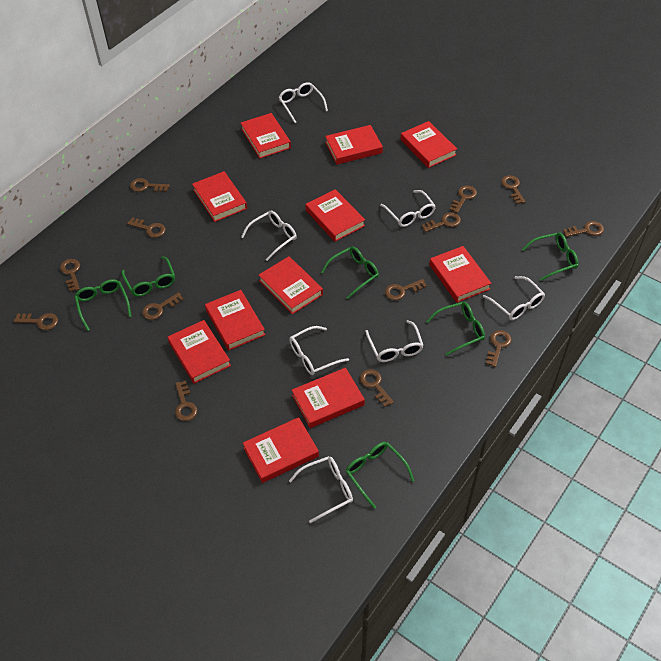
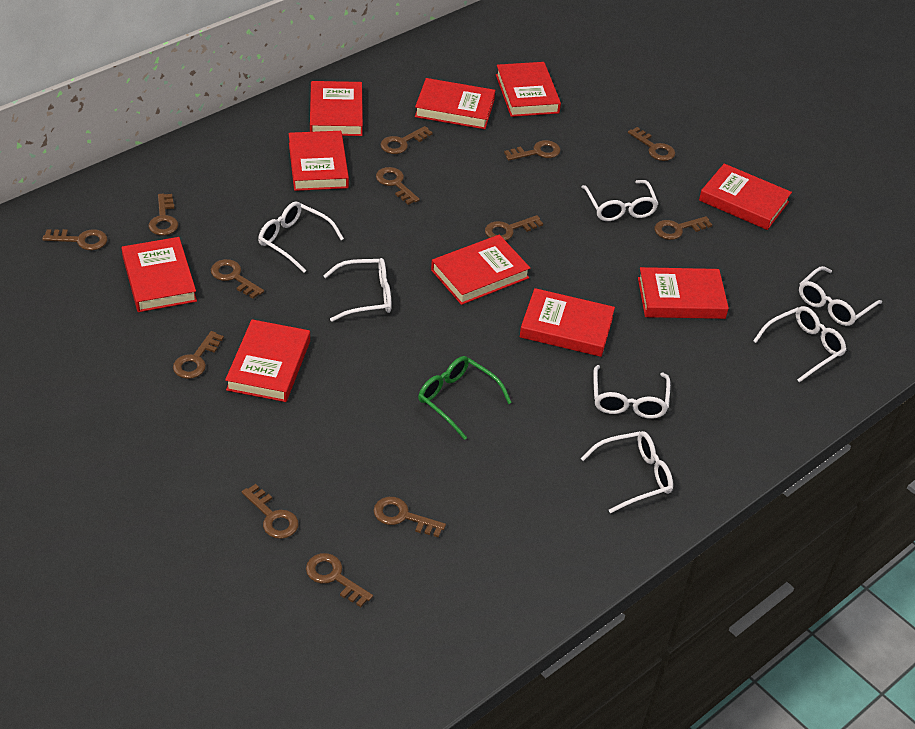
green glasses: 6 -> 1
red book: 11 -> 10

